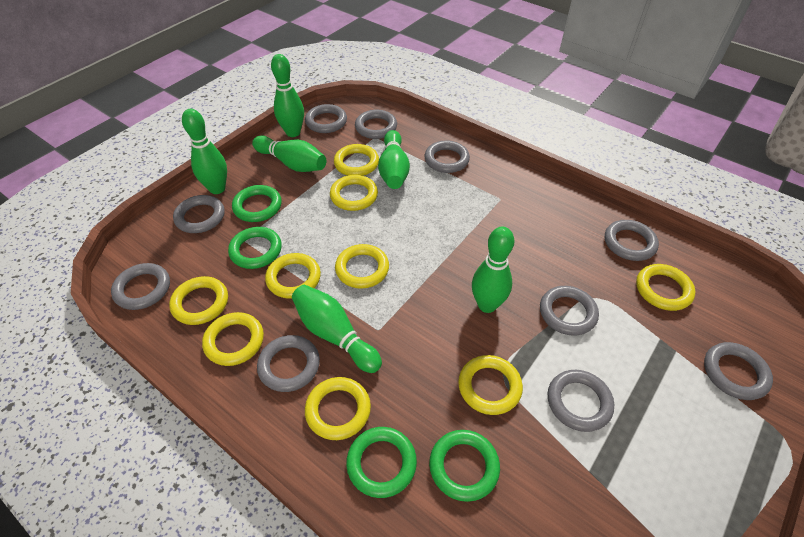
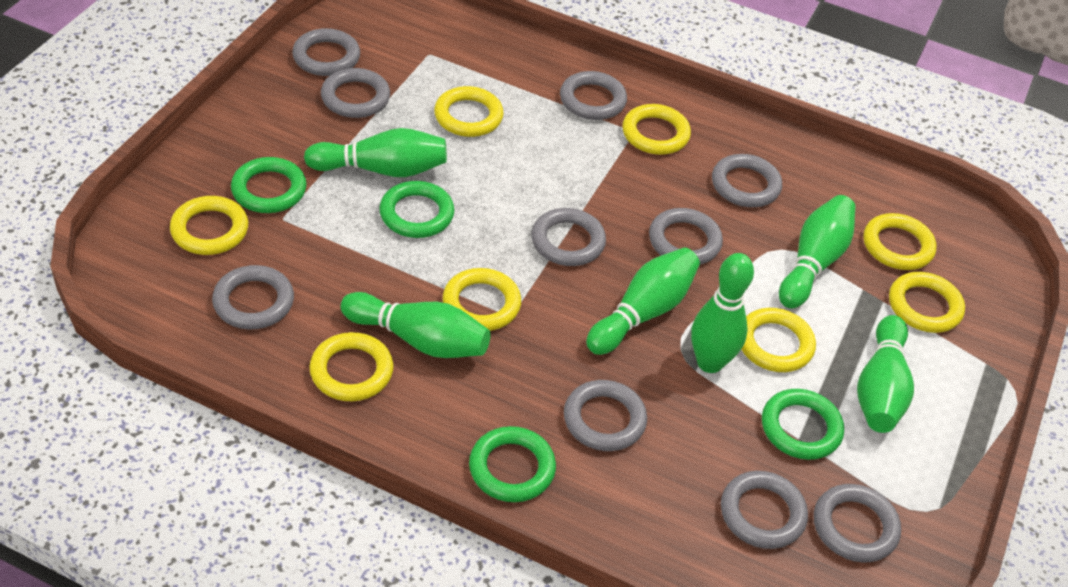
yellow ring: 9 -> 8

